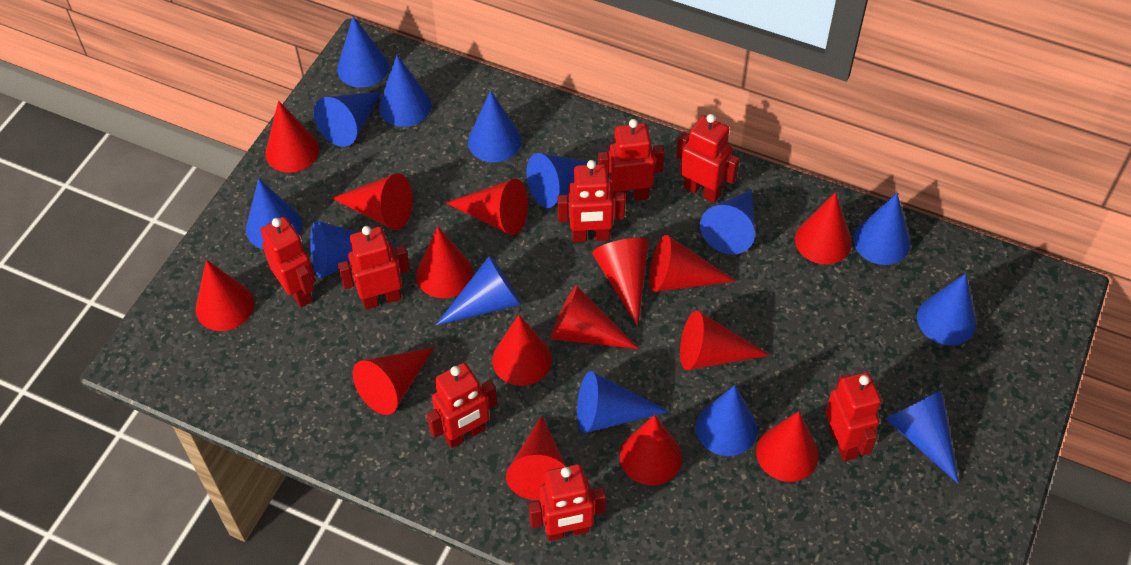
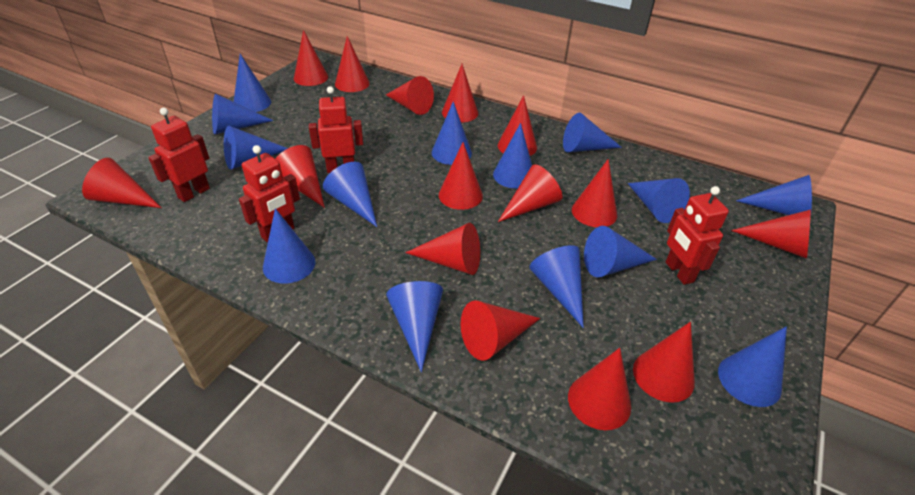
red robot: 8 -> 4

